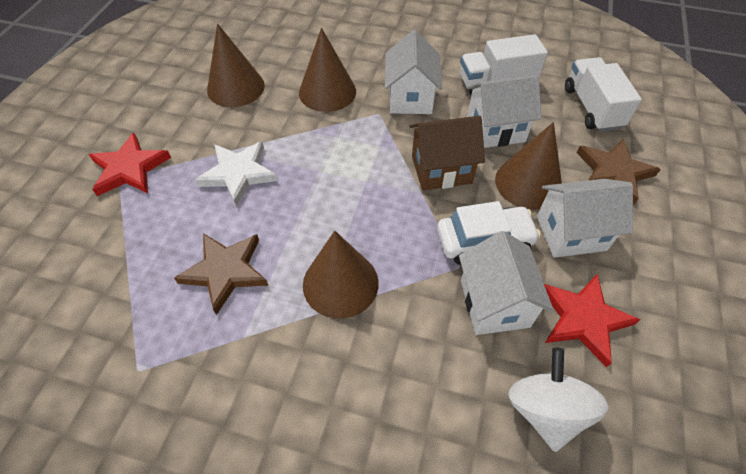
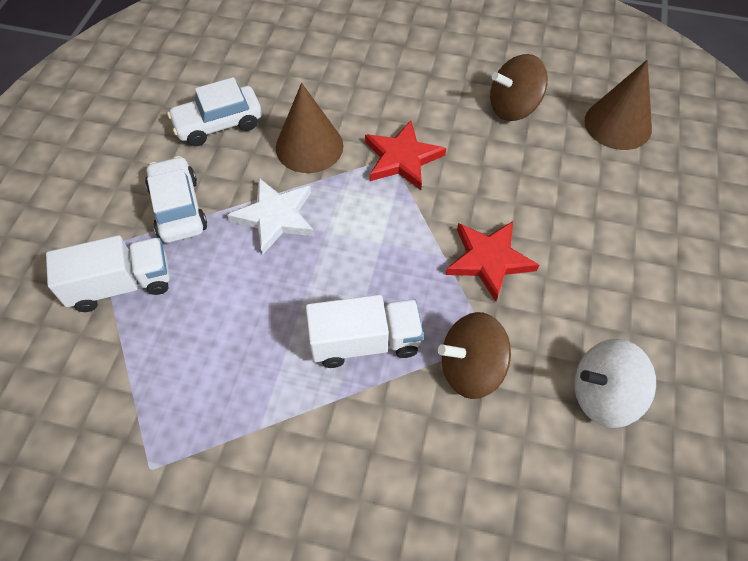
brown cone: 4 -> 2
brown house: 1 -> 0
brown spinning top: 0 -> 2
brown star: 2 -> 0
white car: 1 -> 2
white house: 4 -> 0

